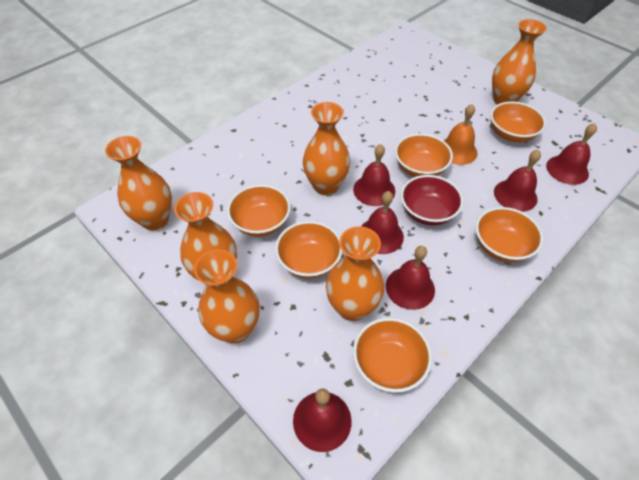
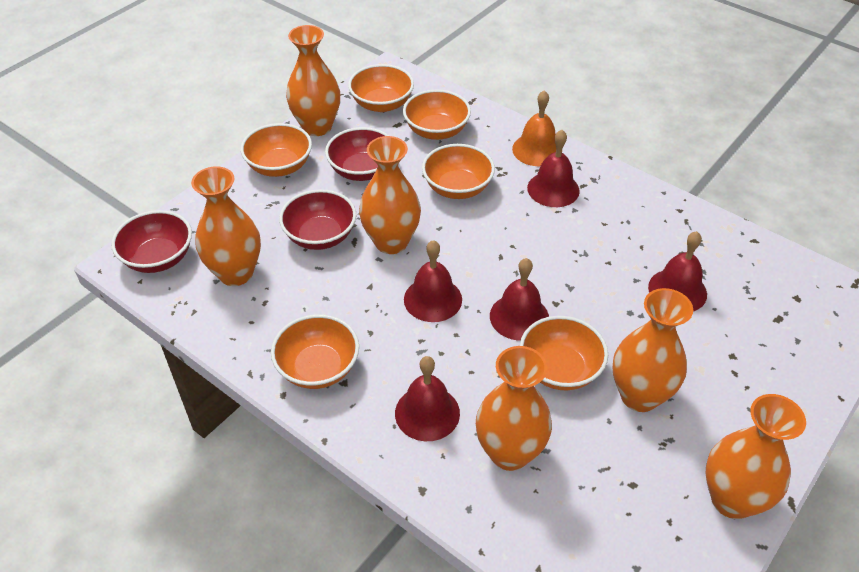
red bell: 6 -> 5
red bowl: 1 -> 3

